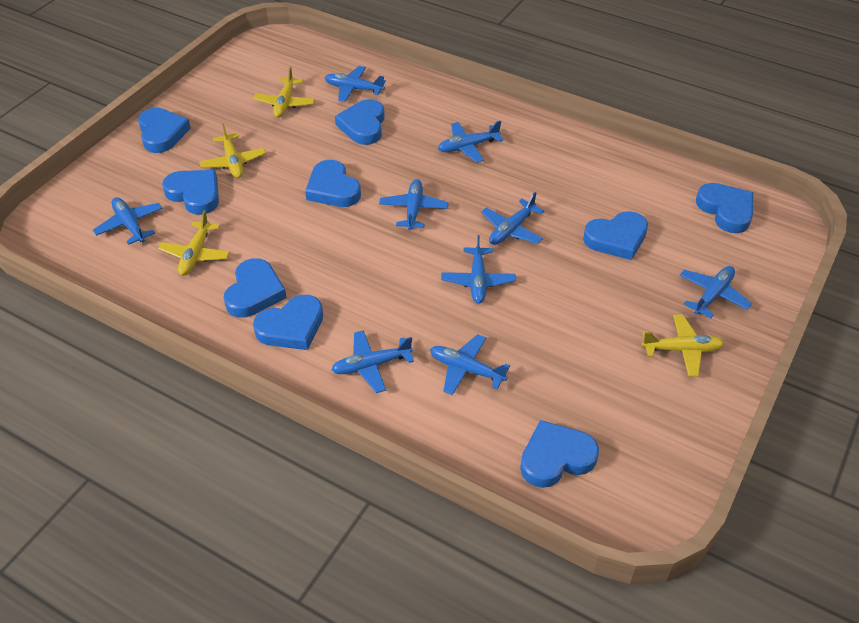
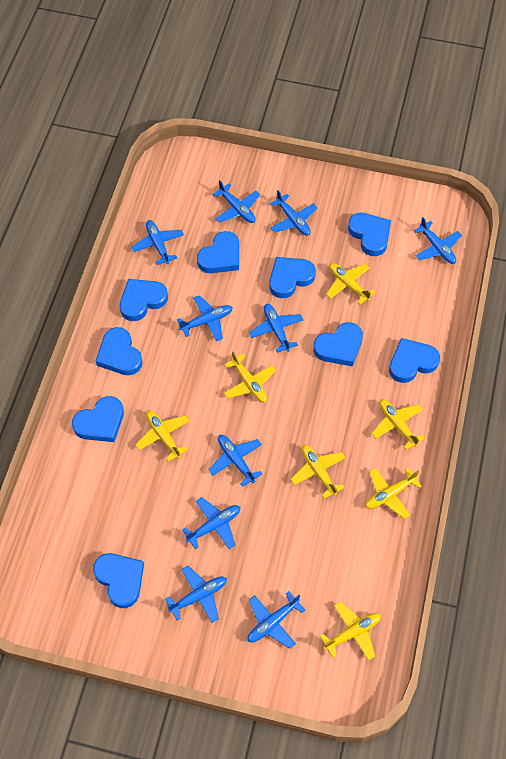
blue plane: 9 -> 10
yellow plane: 4 -> 7

